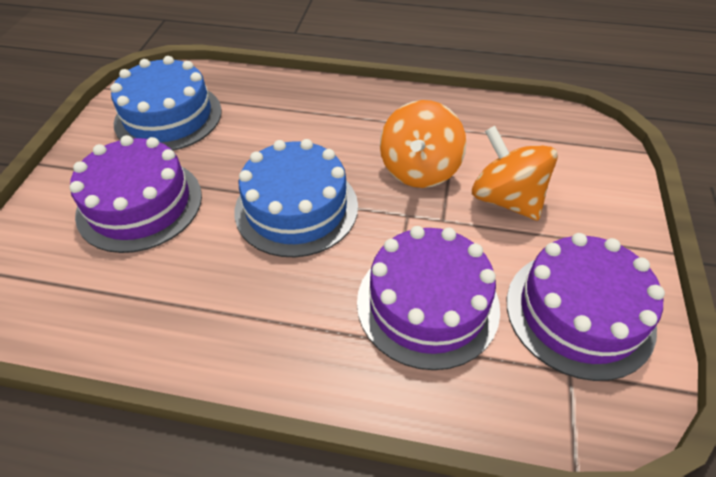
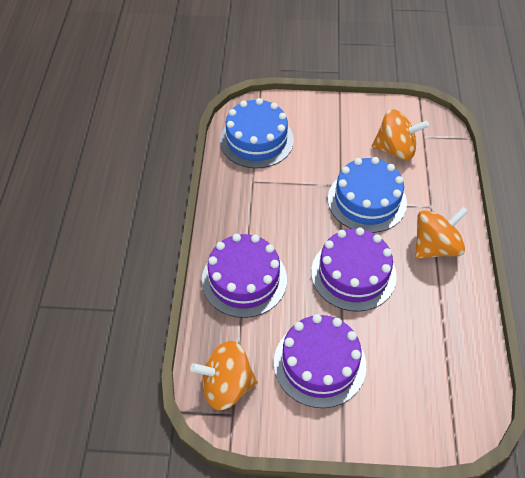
orange spinning top: 2 -> 3

